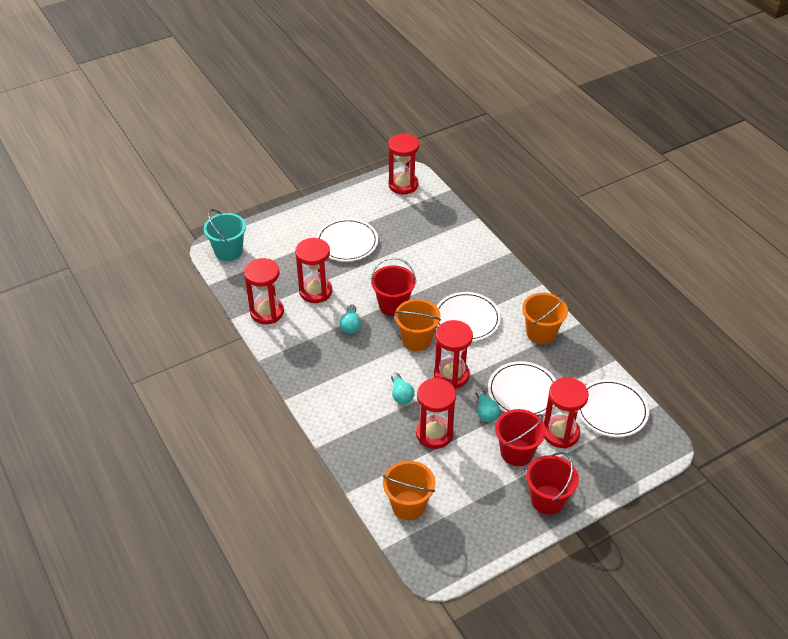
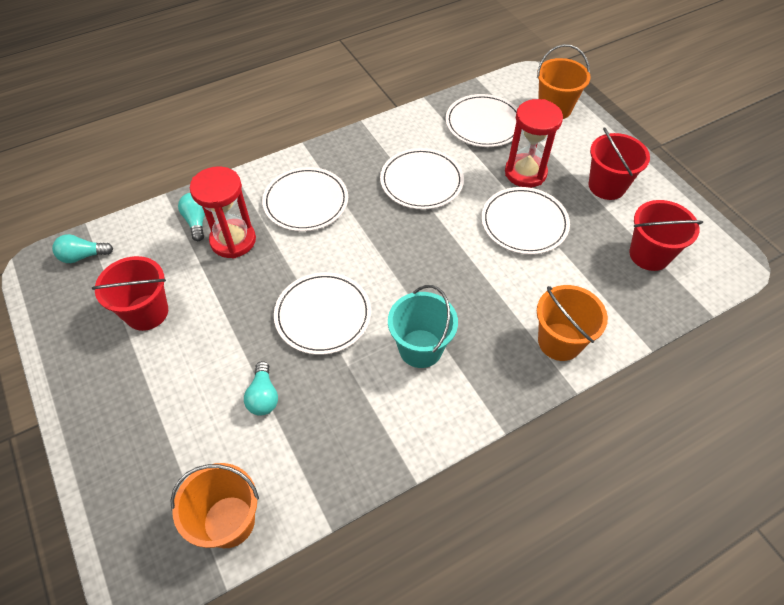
red hourglass: 6 -> 2
white plate: 4 -> 5

